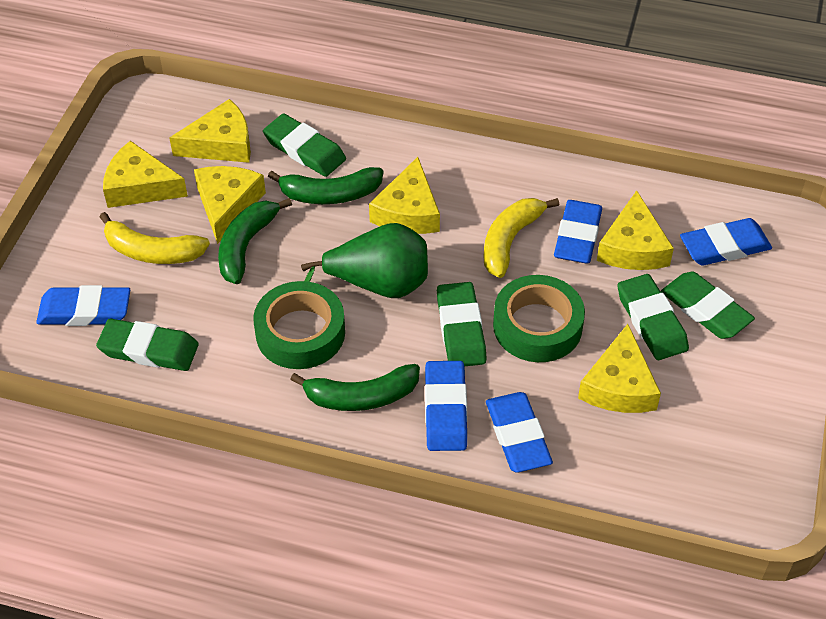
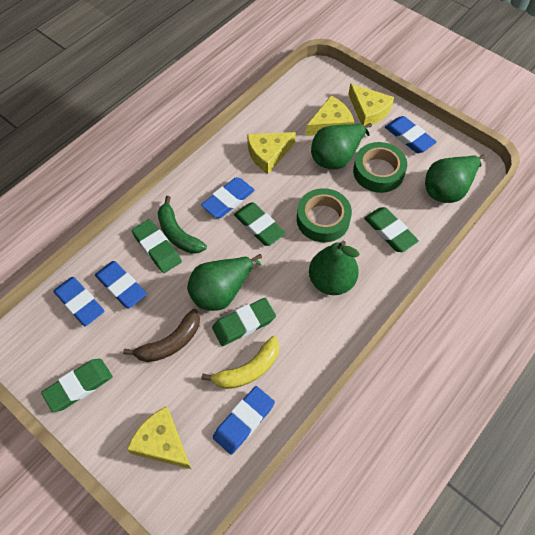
brown banana: 0 -> 1
green banana: 3 -> 1
green pear: 1 -> 4
yellow banana: 2 -> 1
yellow cheese: 6 -> 4

